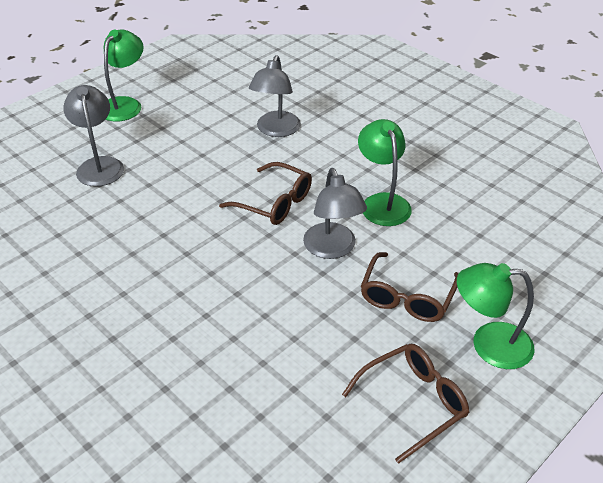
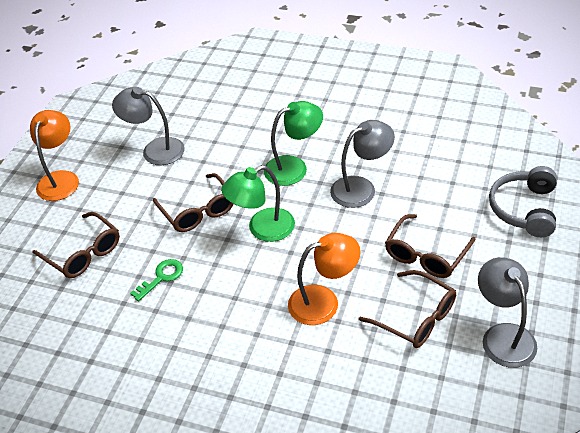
brown glasses: 3 -> 4
green key: 0 -> 1
green lamp: 3 -> 2
grey headphones: 0 -> 1
orange lamp: 0 -> 2

